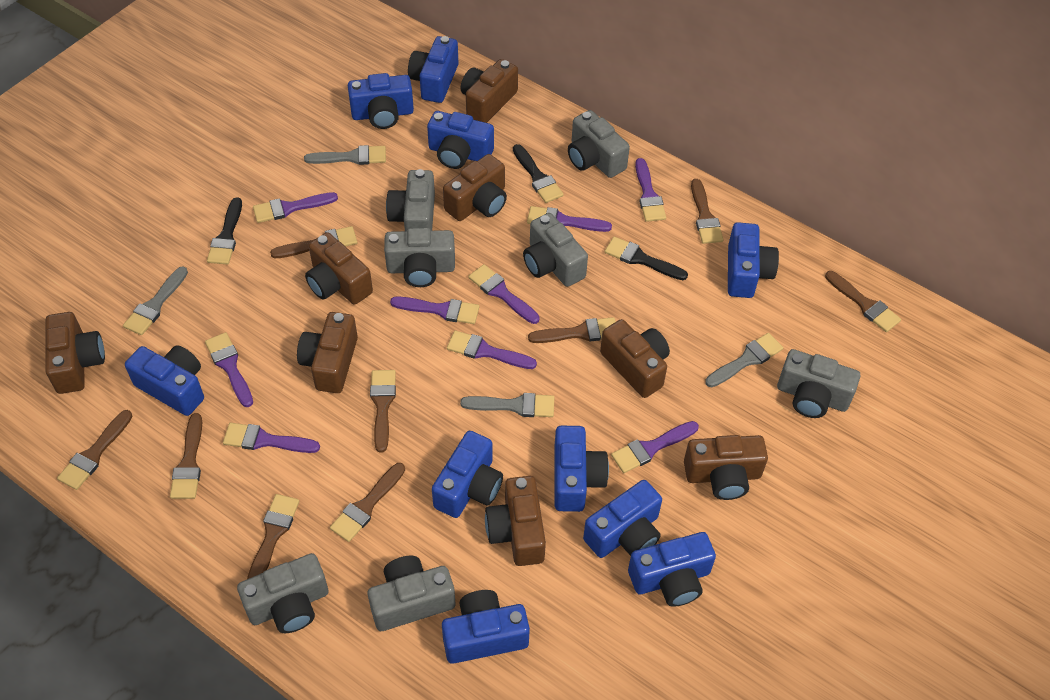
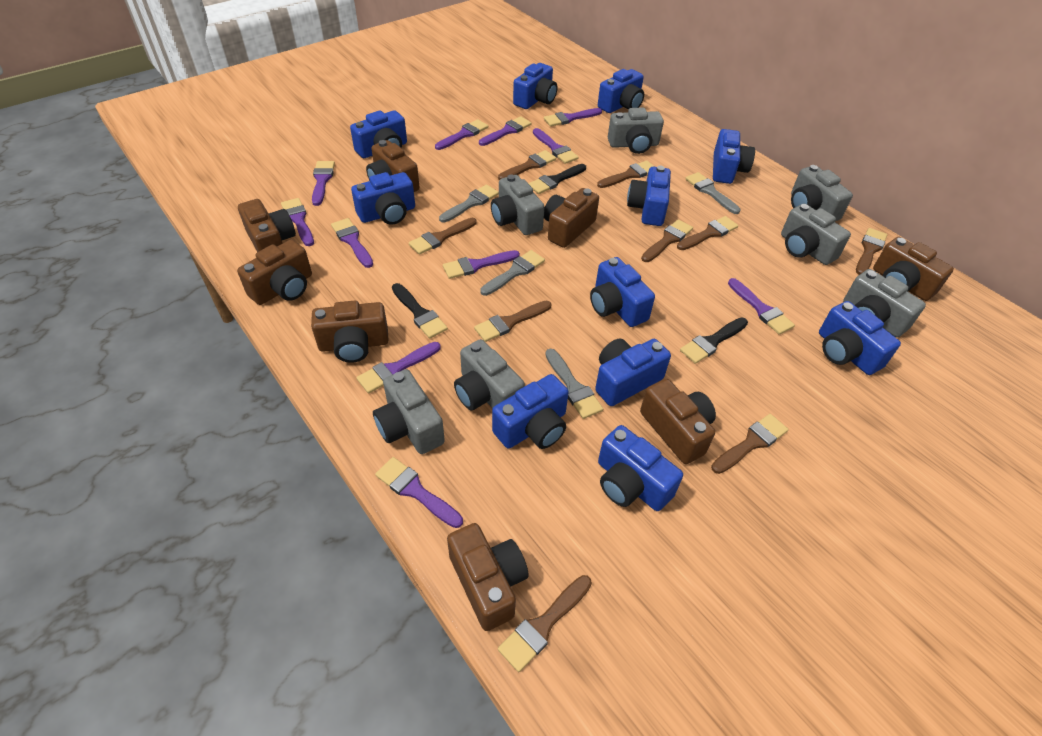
blue camera: 10 -> 11
purple brush: 9 -> 11

